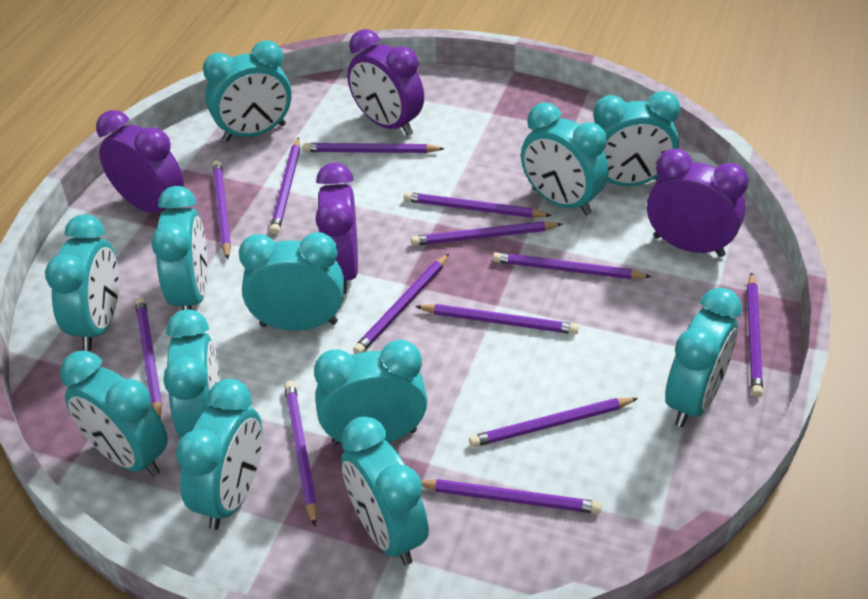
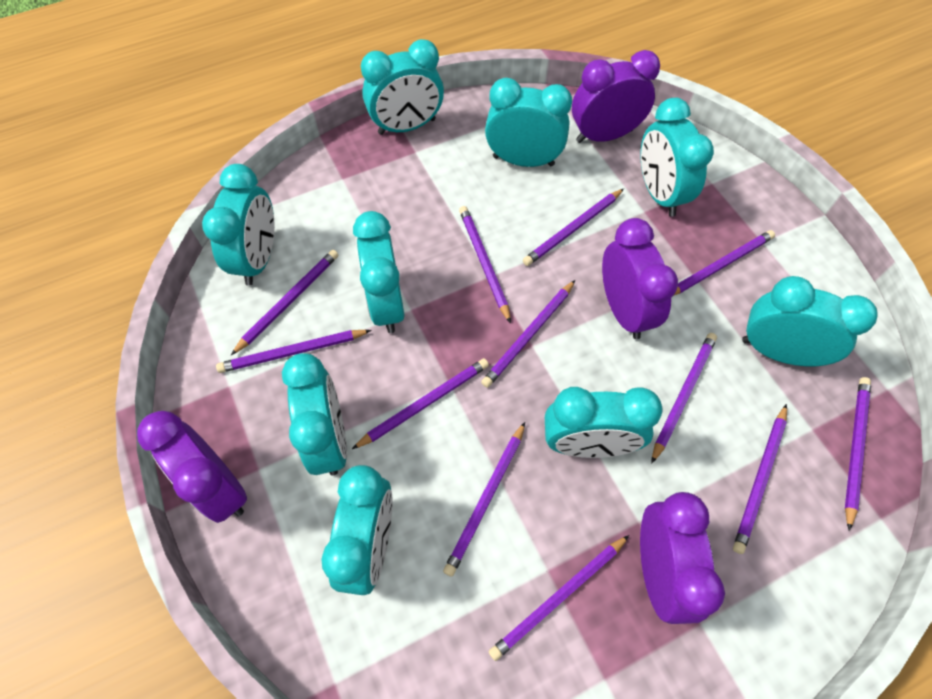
purple pencil: 13 -> 12
turquoise clock: 12 -> 9

